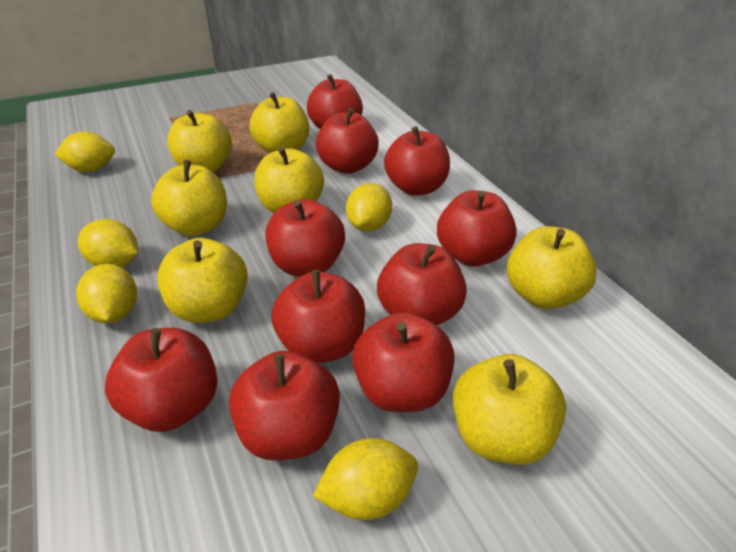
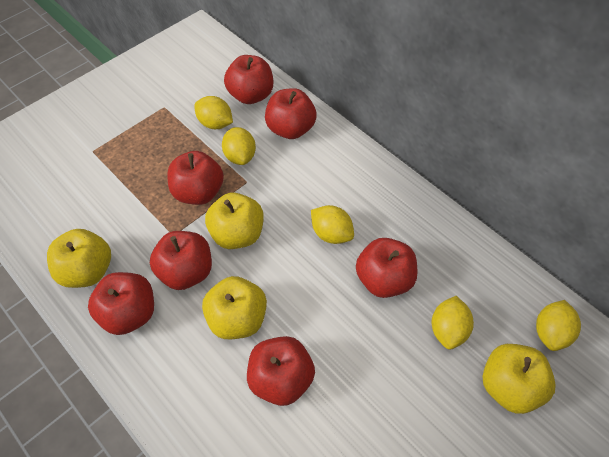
red apple: 10 -> 7
yellow apple: 7 -> 4

